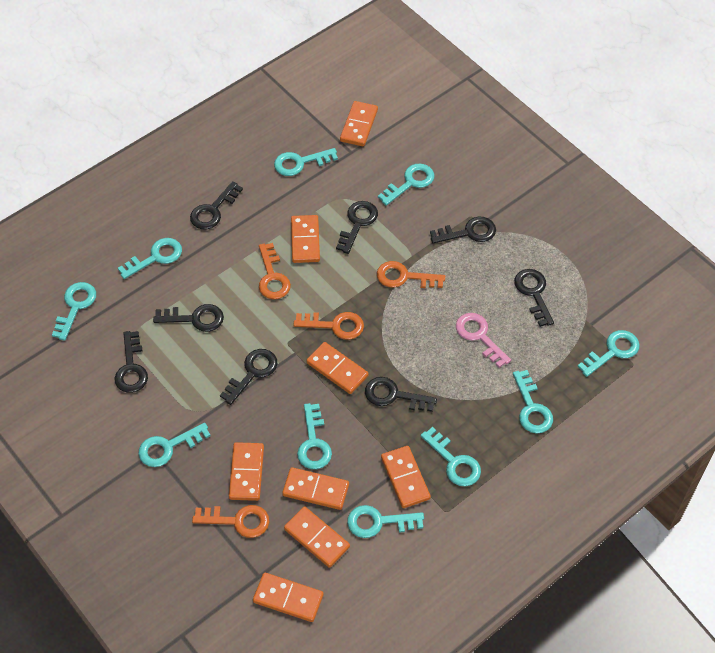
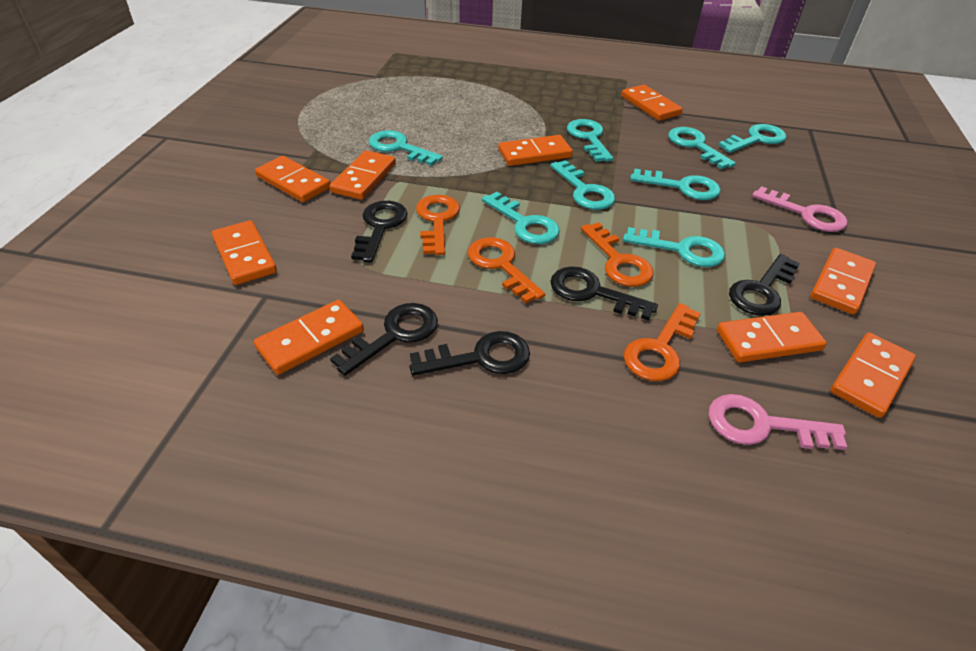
black key: 8 -> 5
orange domino: 8 -> 9
pink key: 1 -> 2
turquoise key: 10 -> 8

